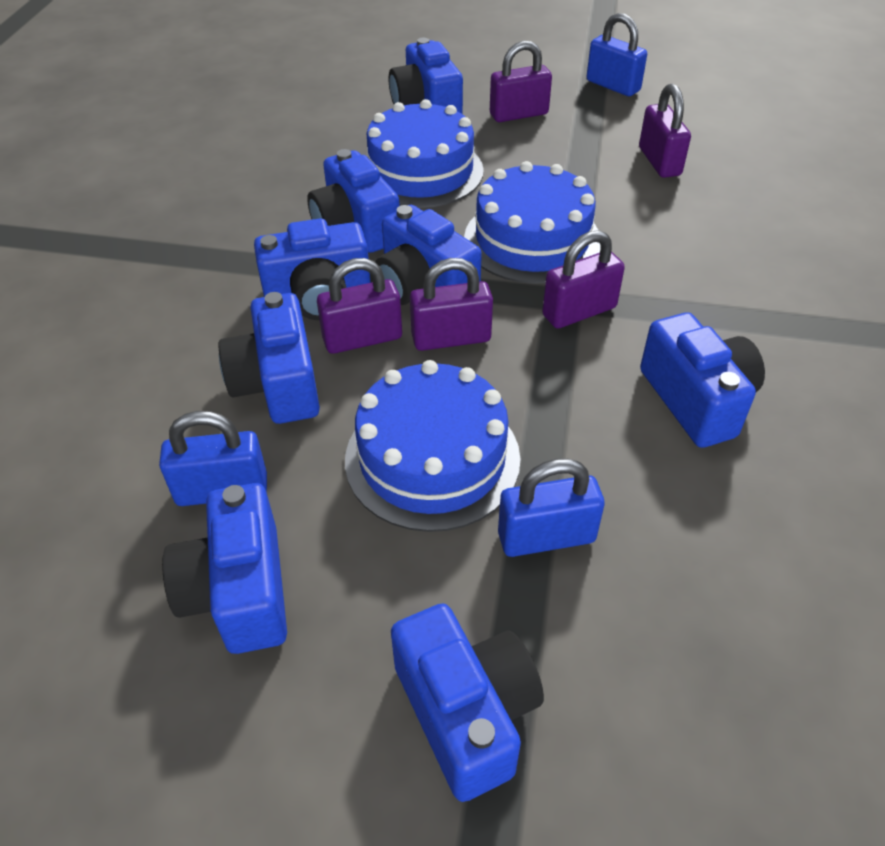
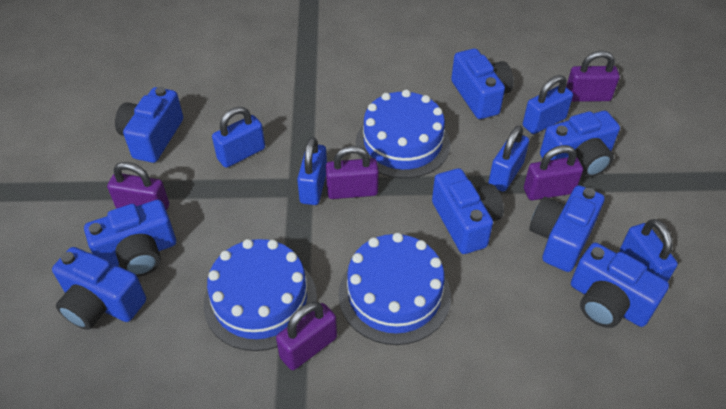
blue padlock: 3 -> 5

